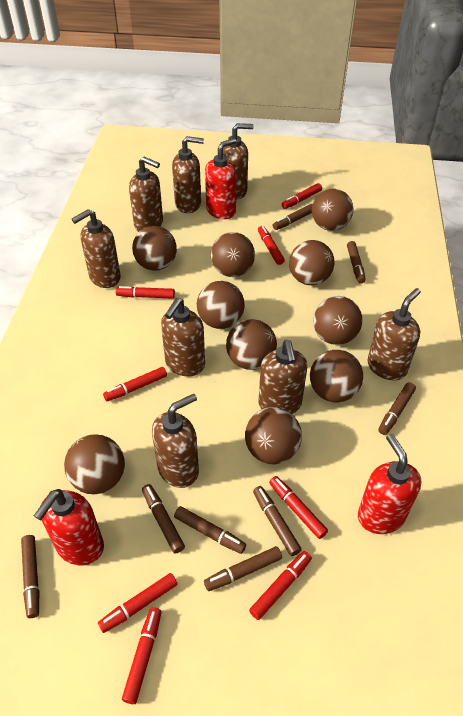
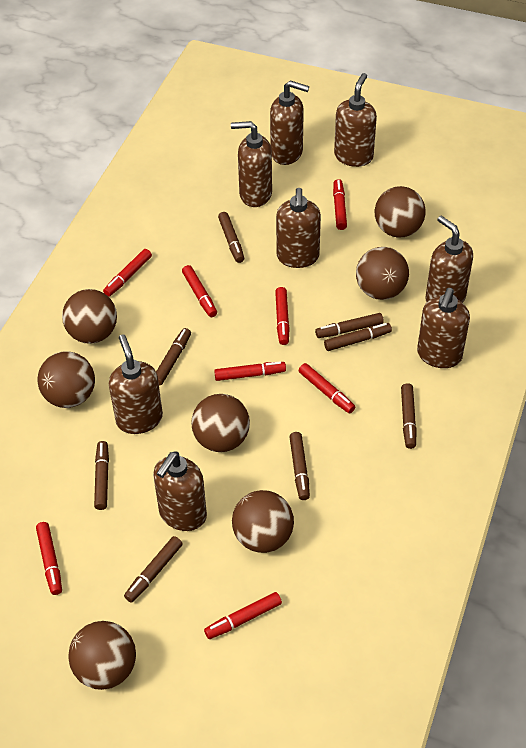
brown ball: 10 -> 7
red soap dispenser: 3 -> 0

